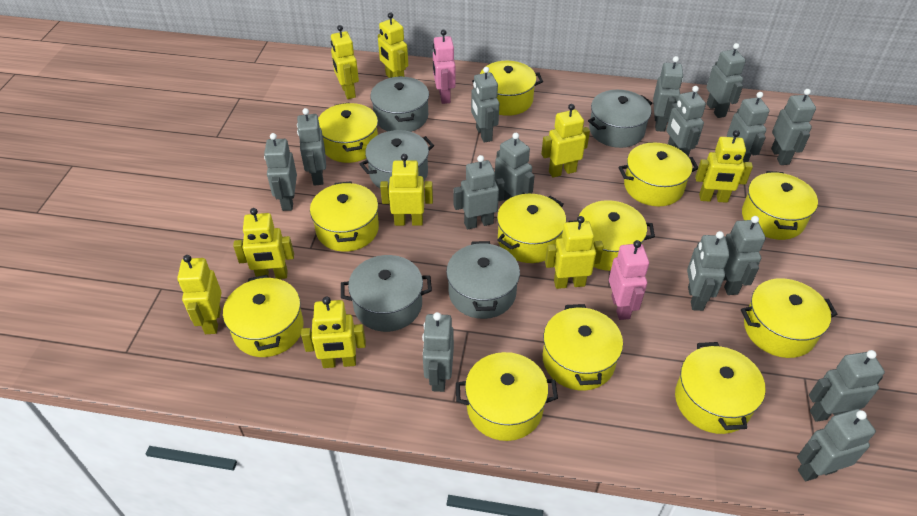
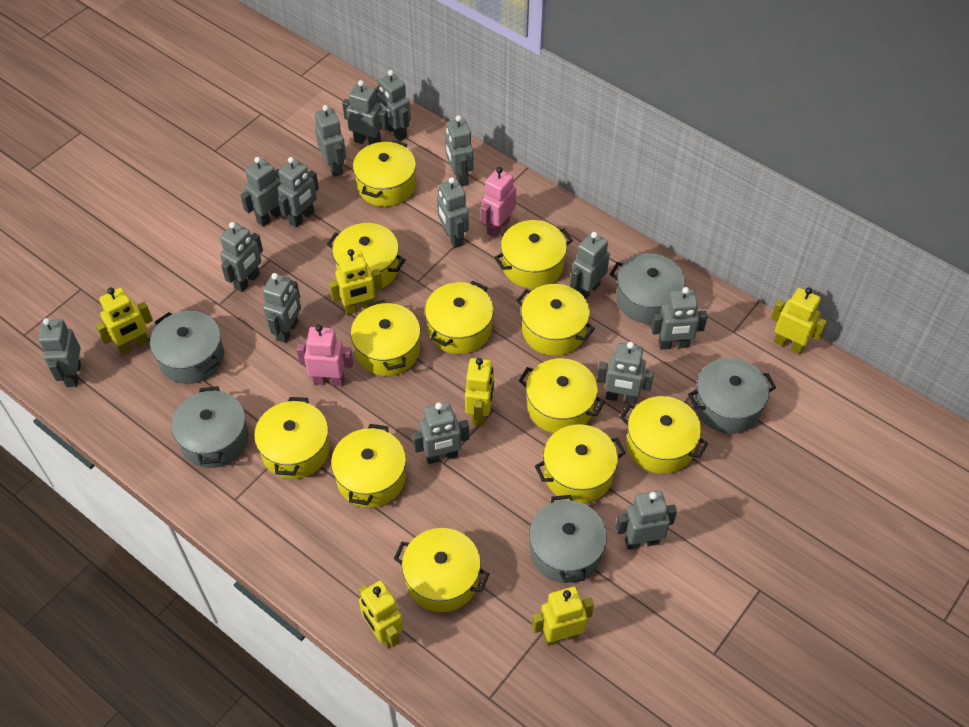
yellow robot: 9 -> 6

